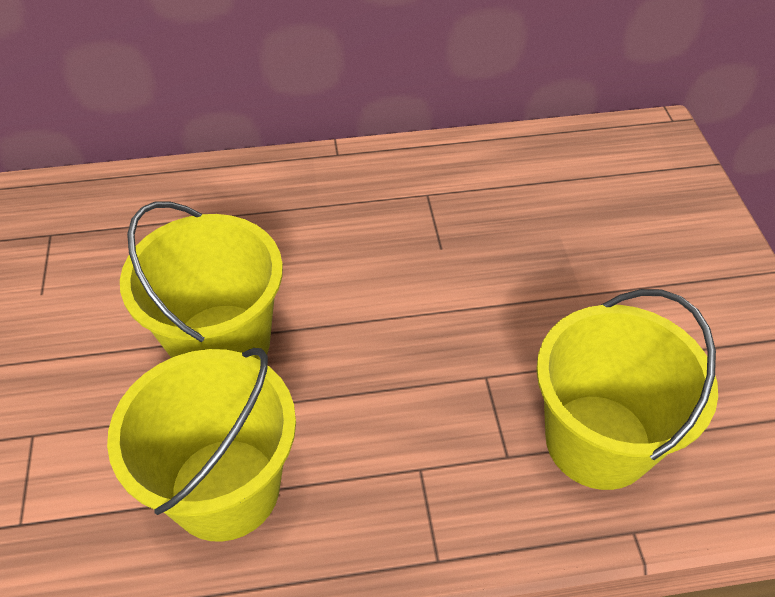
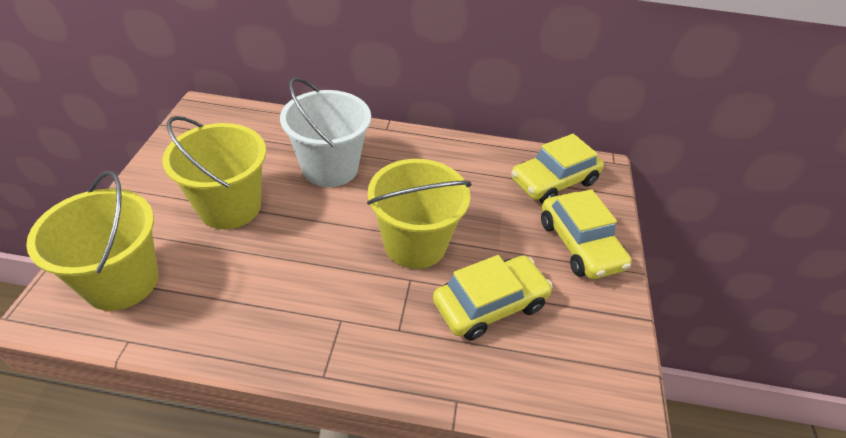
white bucket: 0 -> 1
yellow car: 0 -> 3

